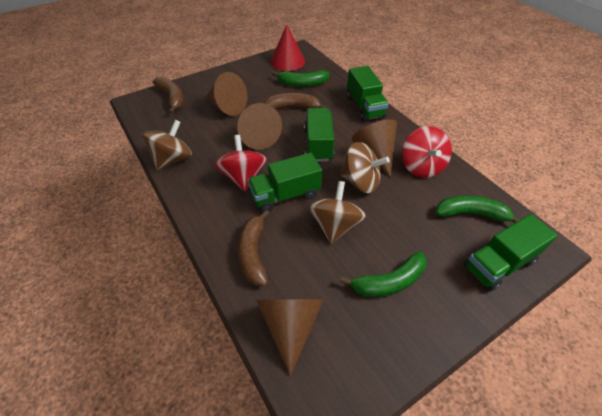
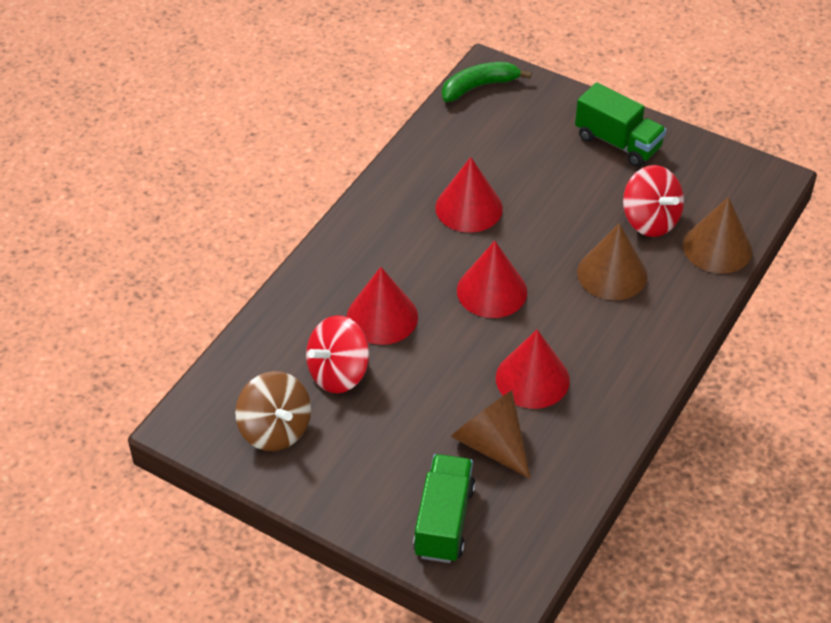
brown banana: 3 -> 0
brown cone: 4 -> 3
brown spinning top: 3 -> 1
green banana: 3 -> 1
green truck: 4 -> 2
red cone: 1 -> 4

